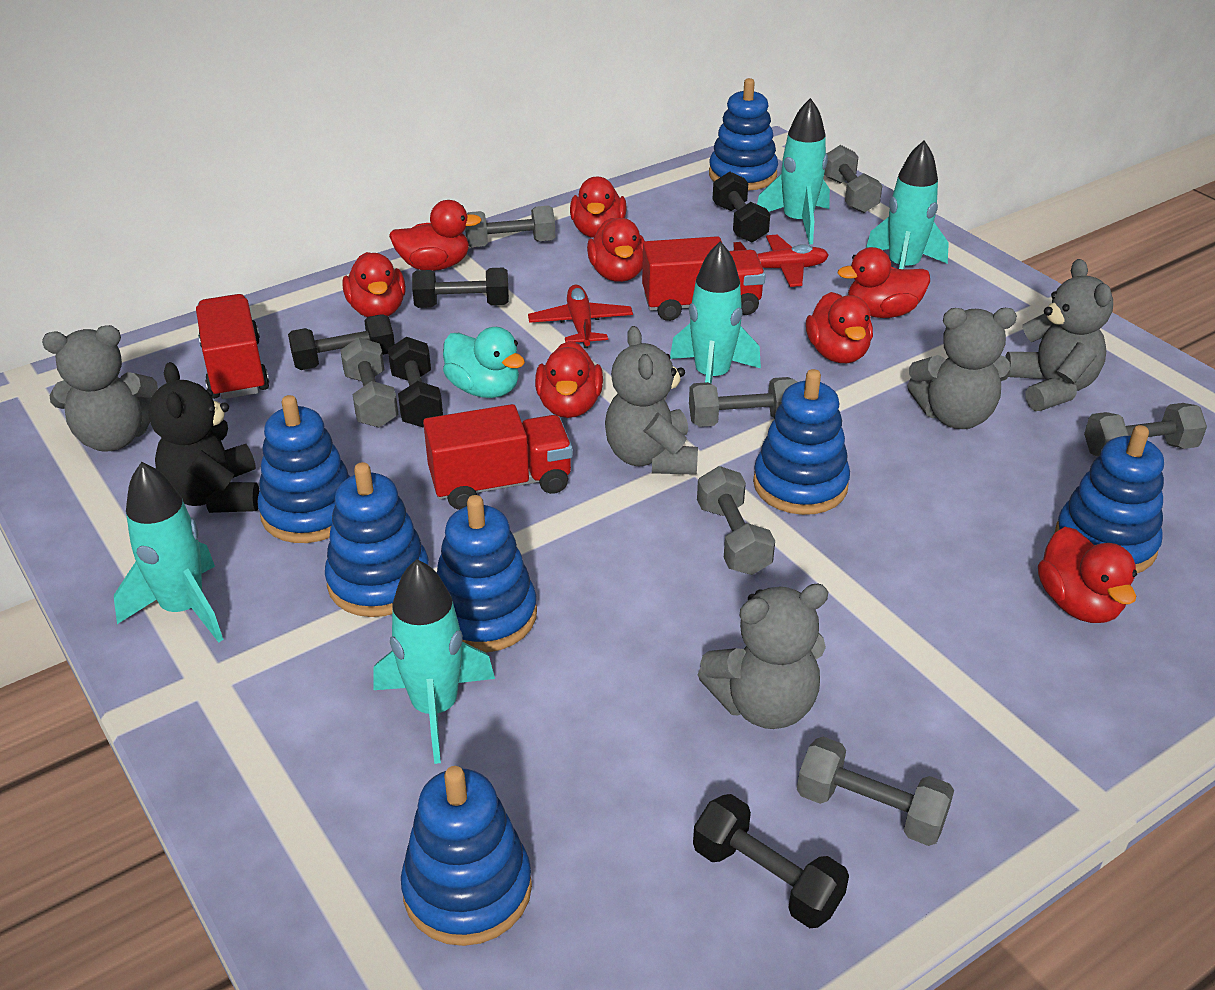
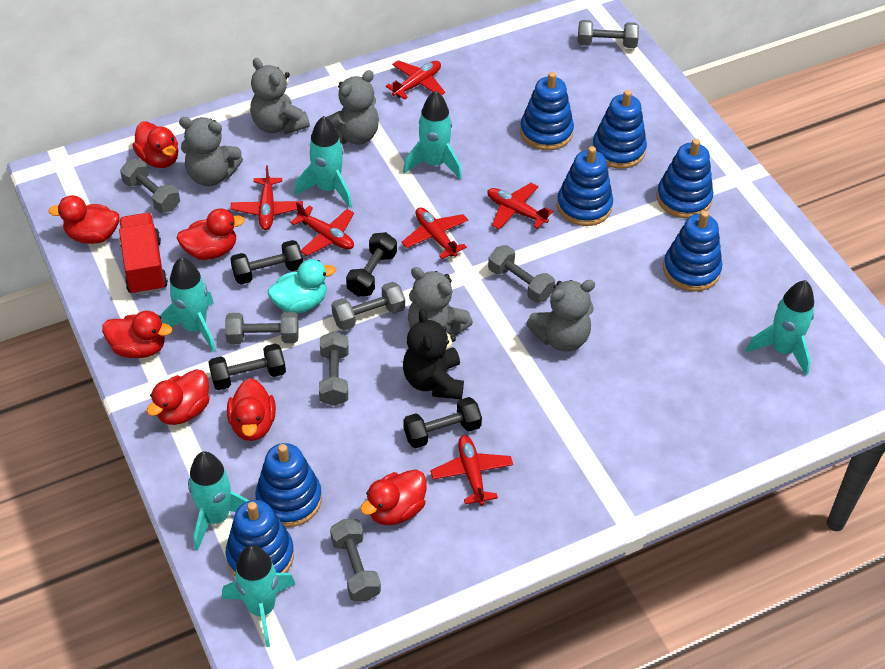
black dumbbell: 5 -> 4
red duck: 8 -> 7
red plane: 2 -> 6
red truck: 3 -> 1
turquoise rocket: 5 -> 6

